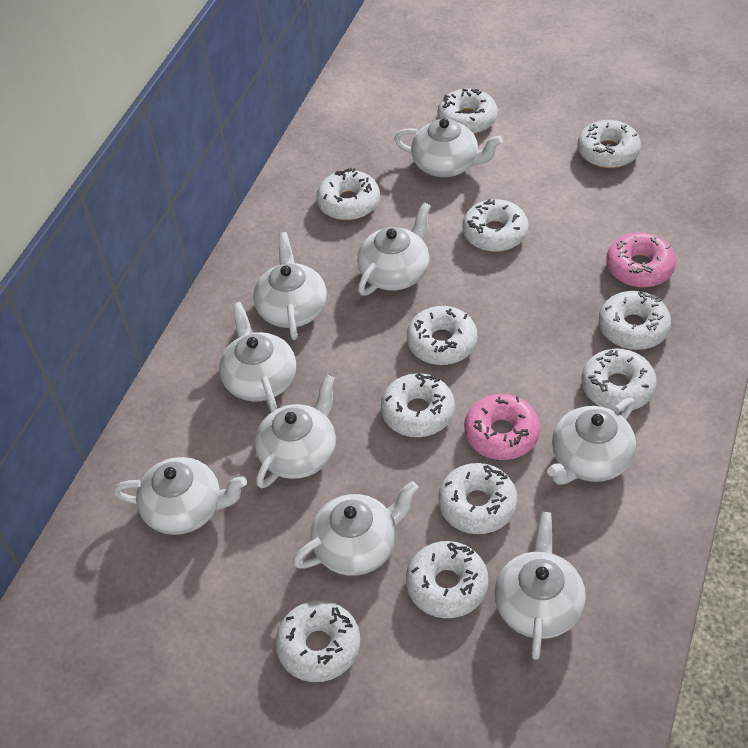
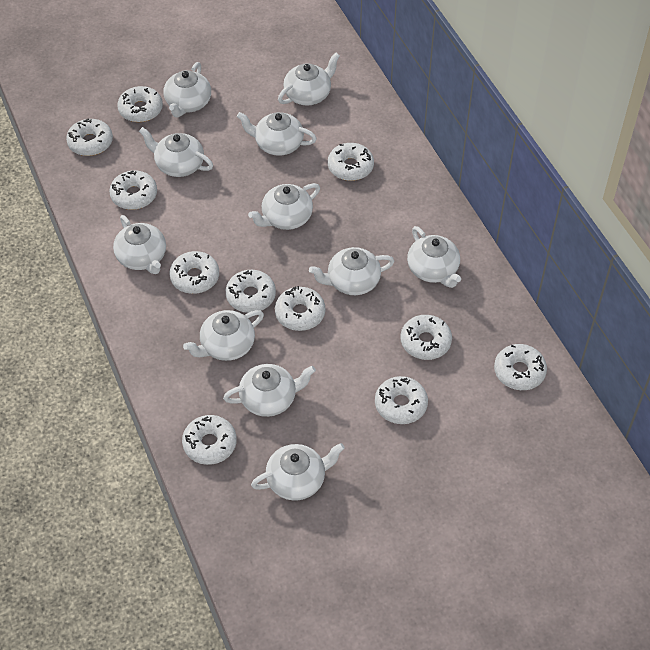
pink donut: 2 -> 0
white teapot: 9 -> 11

